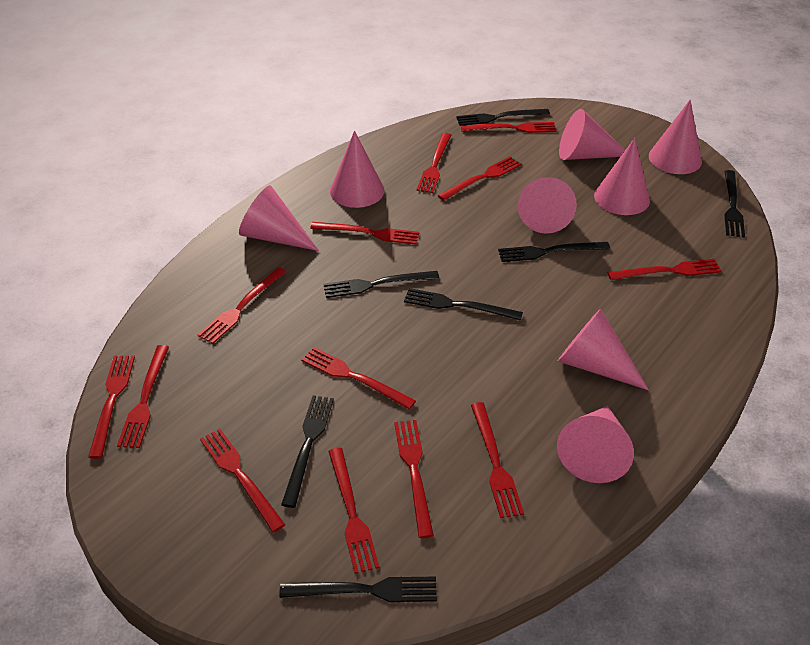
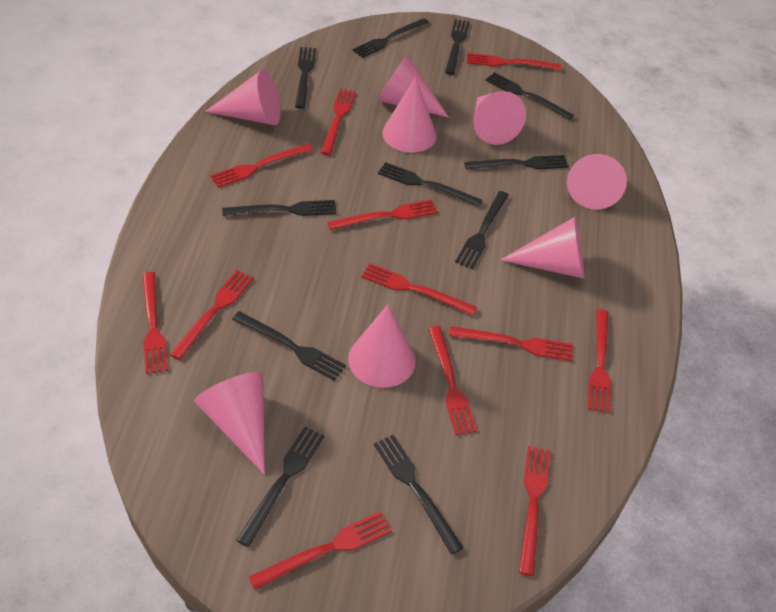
black fork: 7 -> 11
red fork: 13 -> 12

